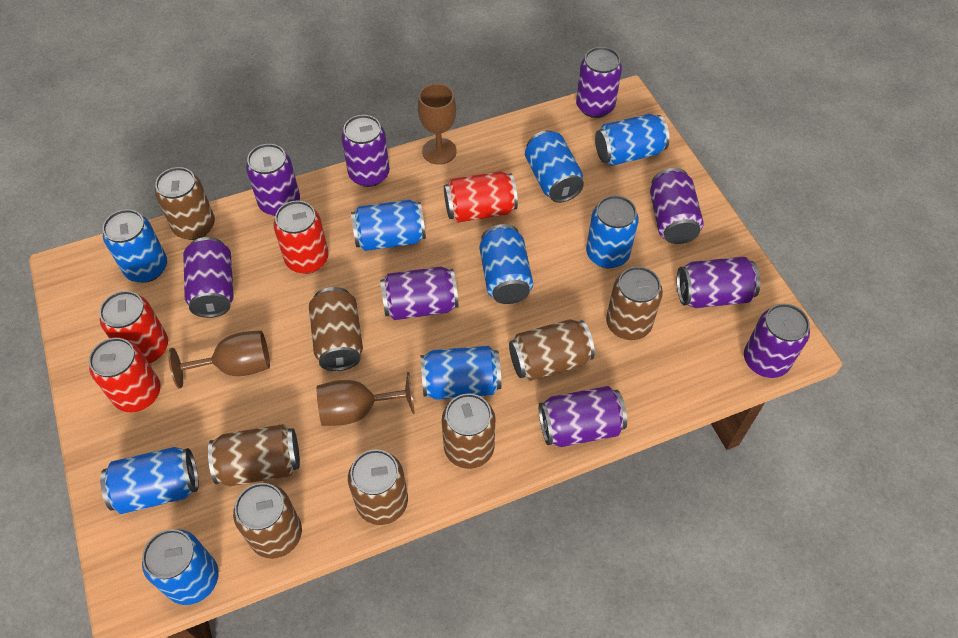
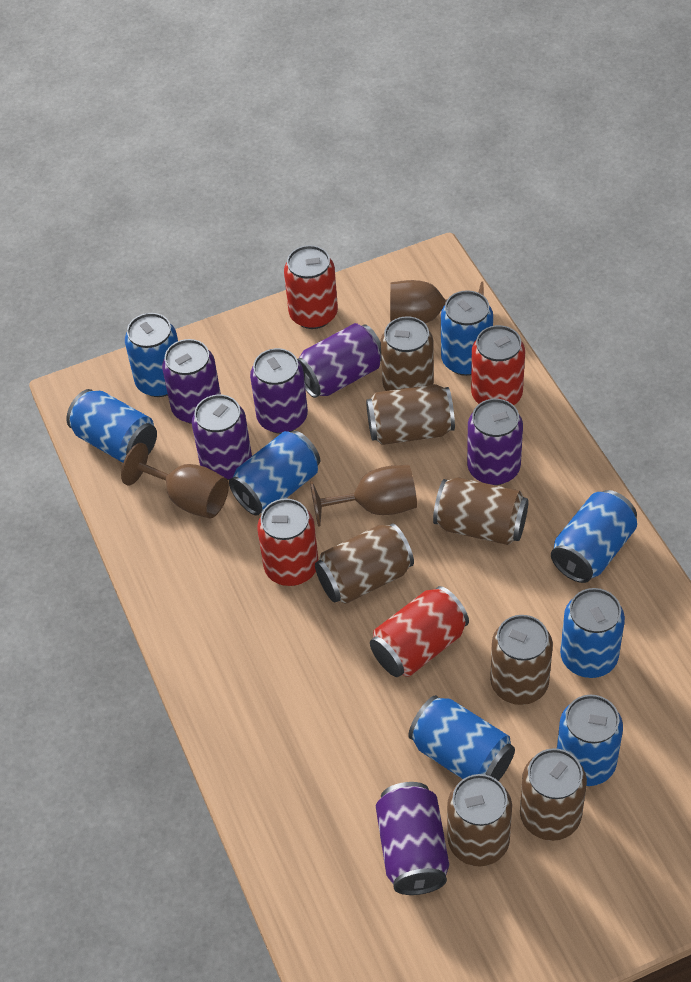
blue can: 9 -> 8
brown can: 8 -> 7
purple can: 9 -> 6

